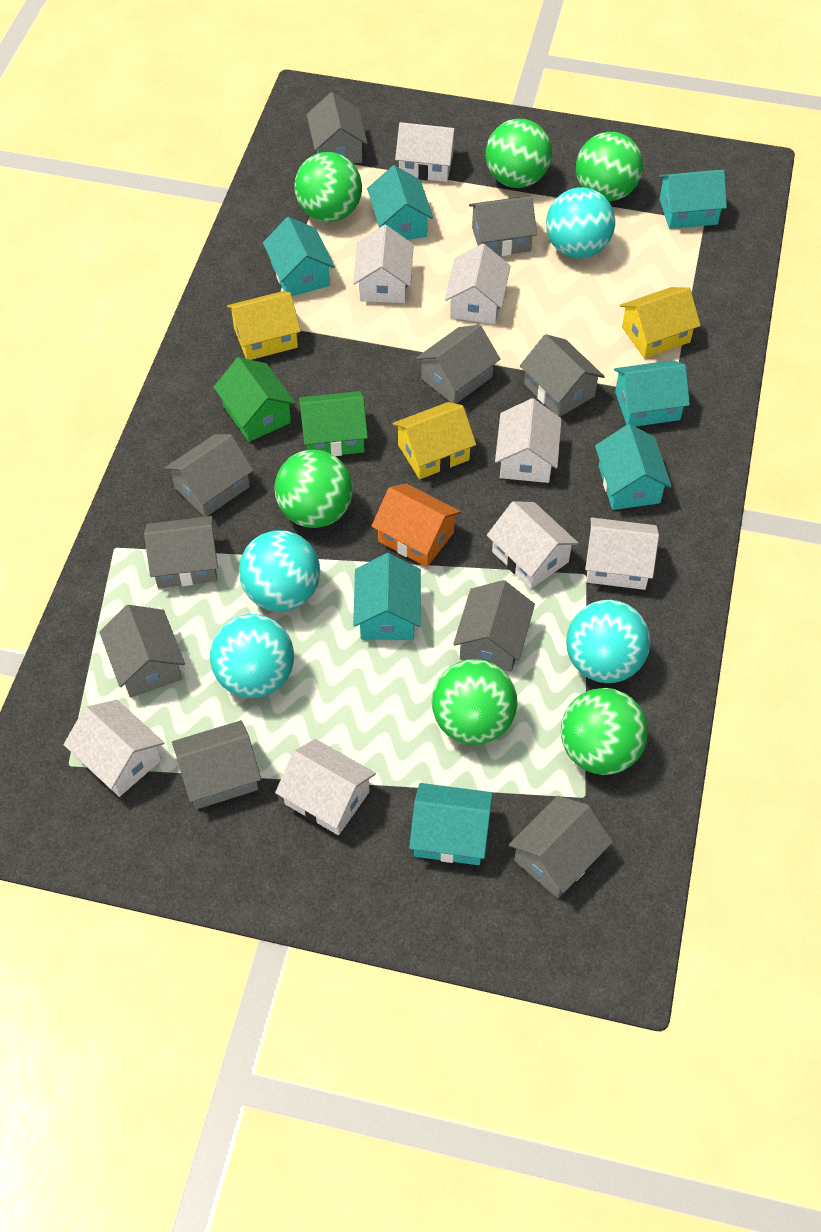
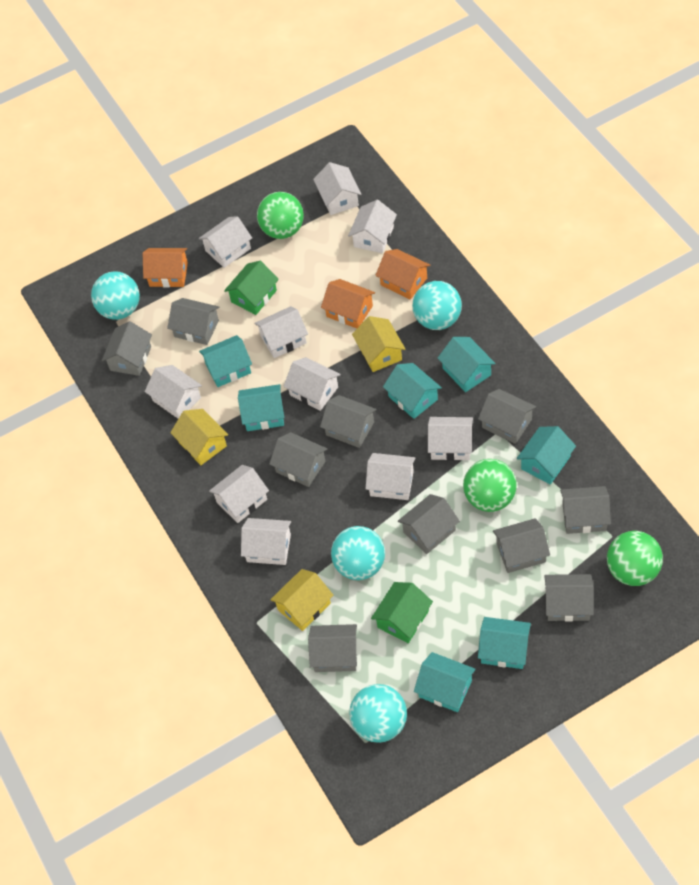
green ball: 6 -> 3
orange house: 1 -> 3
white house: 8 -> 10

